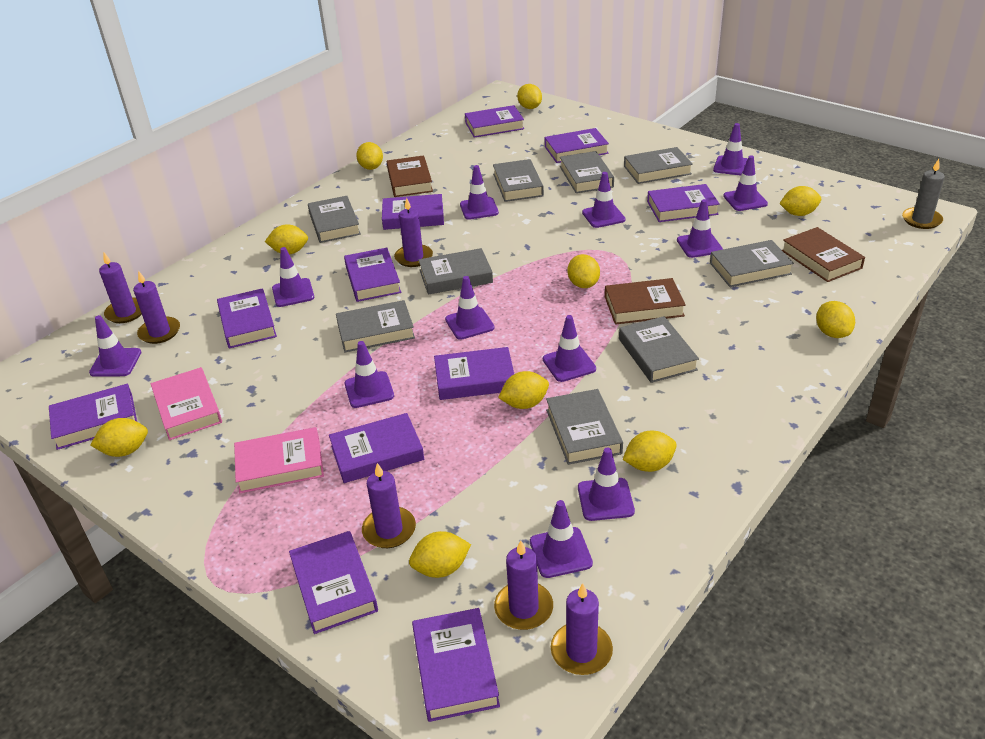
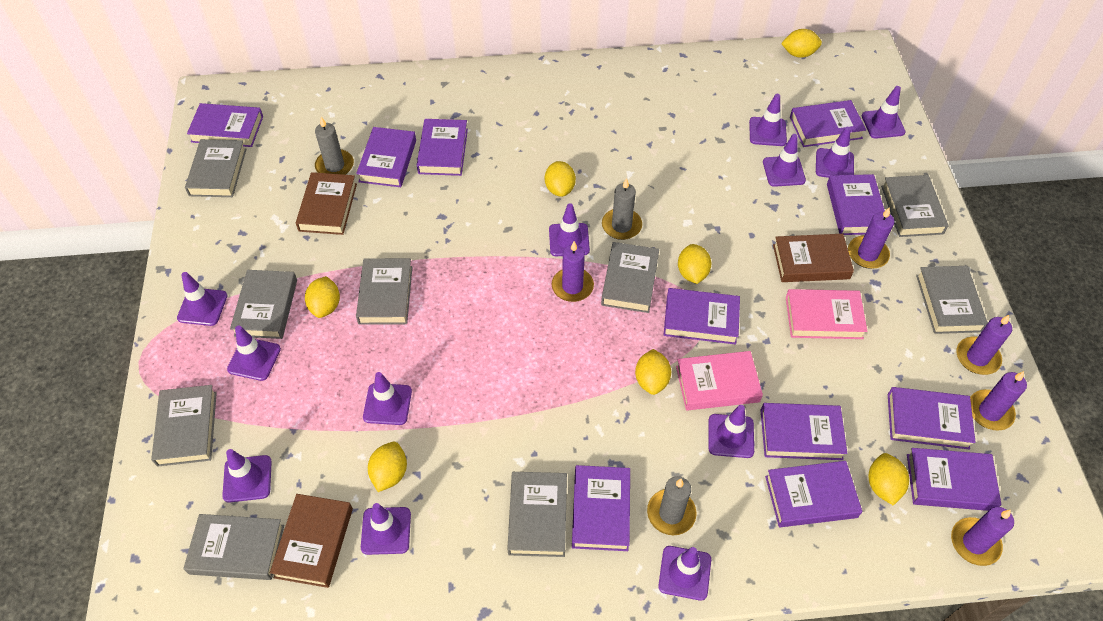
grey candle: 1 -> 3
purple candle: 6 -> 5
yellow lemon: 10 -> 7

